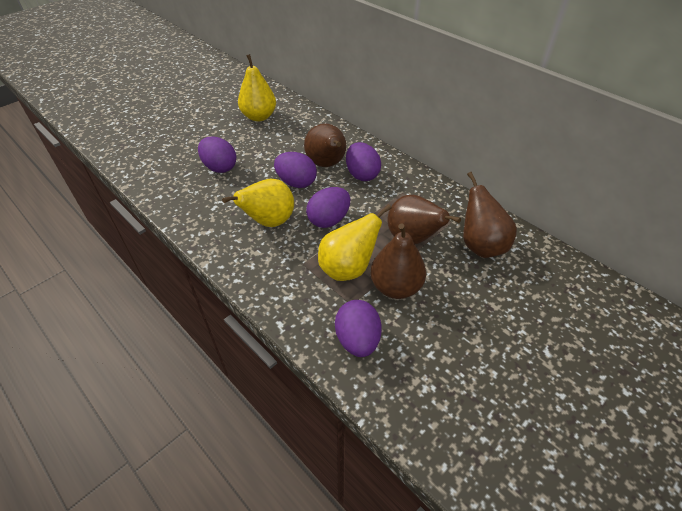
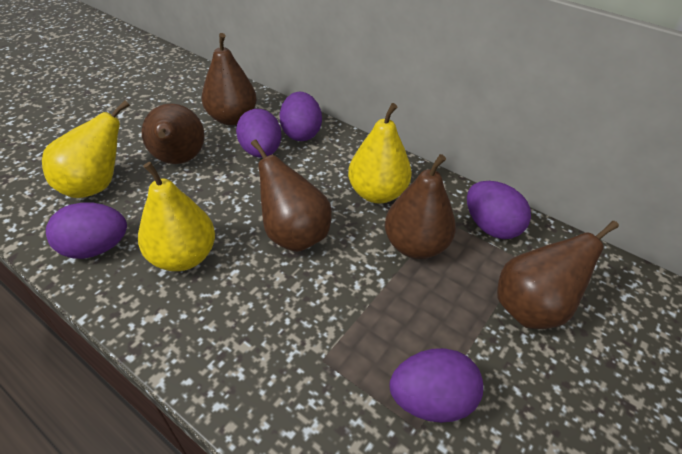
brown pear: 4 -> 5

